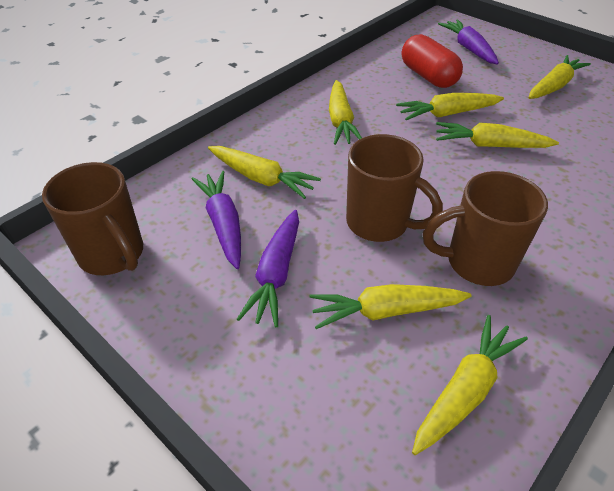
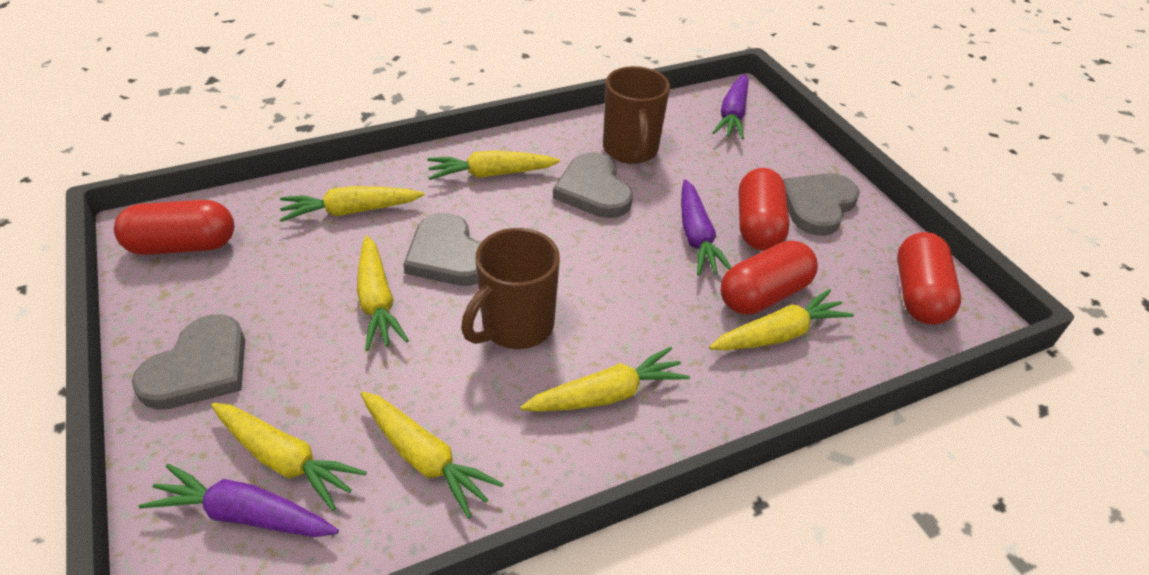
brown mug: 3 -> 2
grey heart: 0 -> 4
red capsule: 1 -> 4

